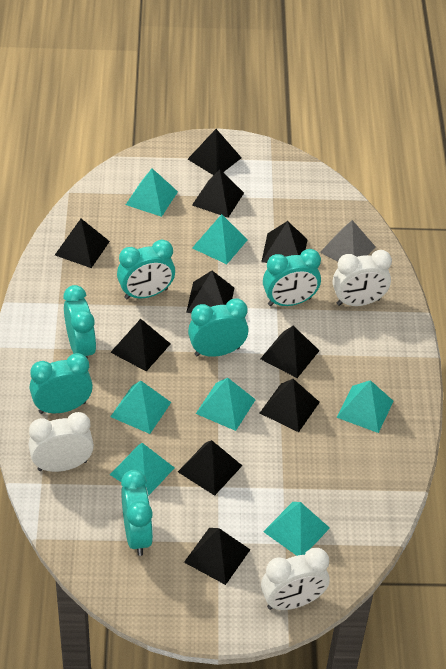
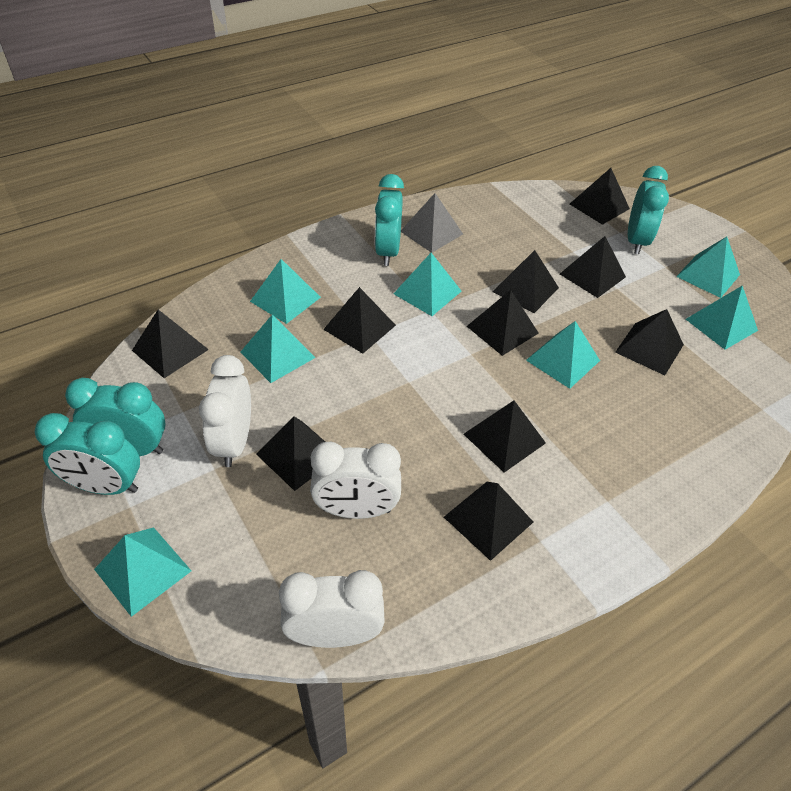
turquoise clock: 6 -> 4

